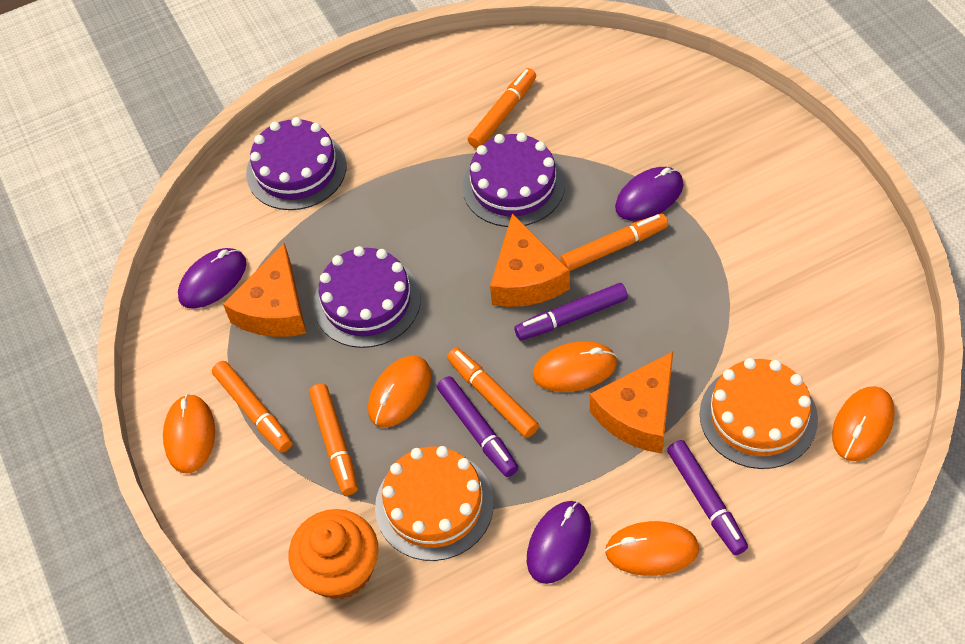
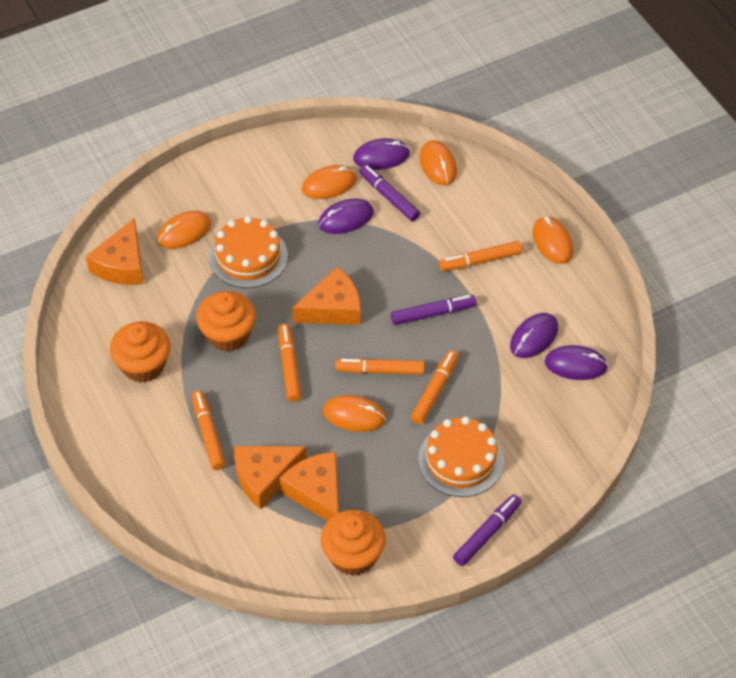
orange cheese: 3 -> 4
orange cupcake: 1 -> 3
purple cake: 3 -> 0
purple mouse: 3 -> 4

